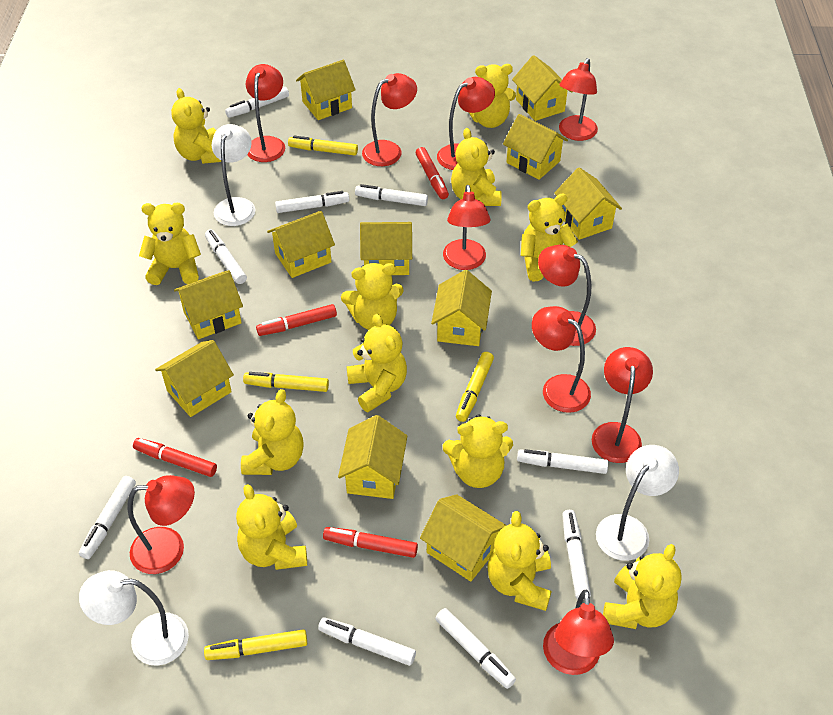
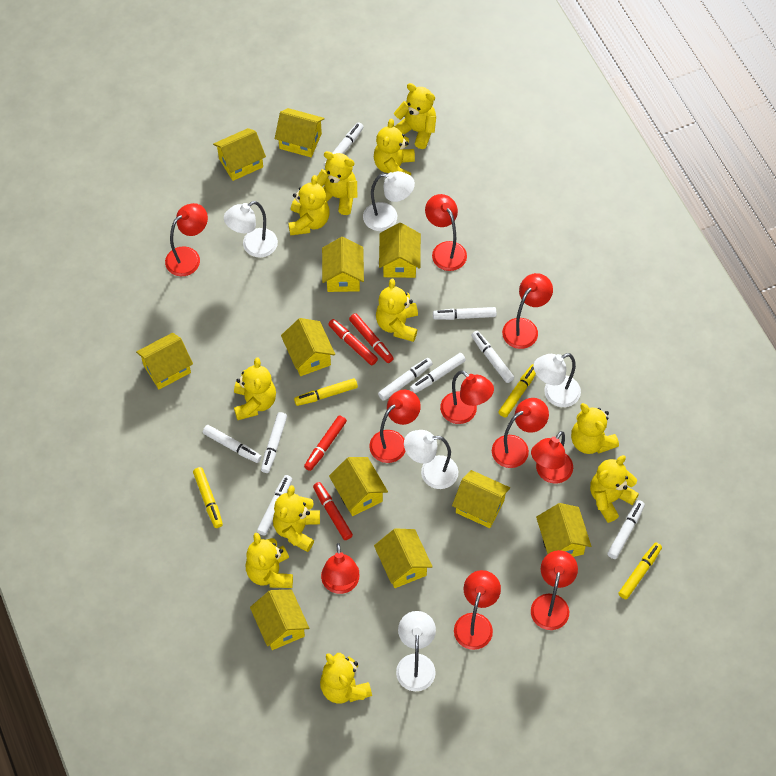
white lamp: 3 -> 5
yellow teddy bear: 12 -> 11

